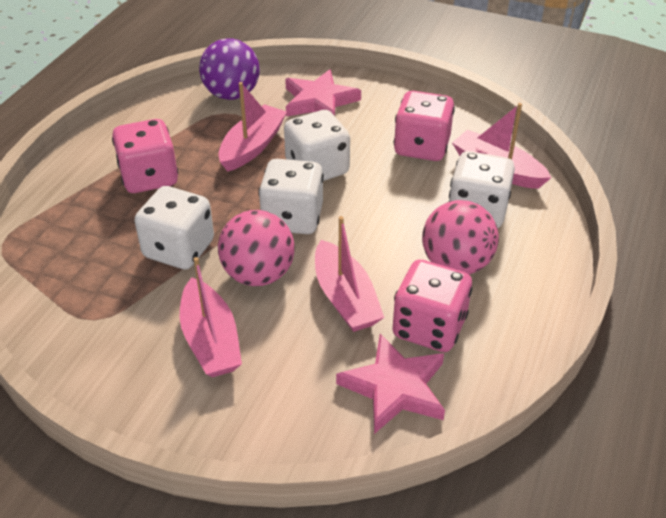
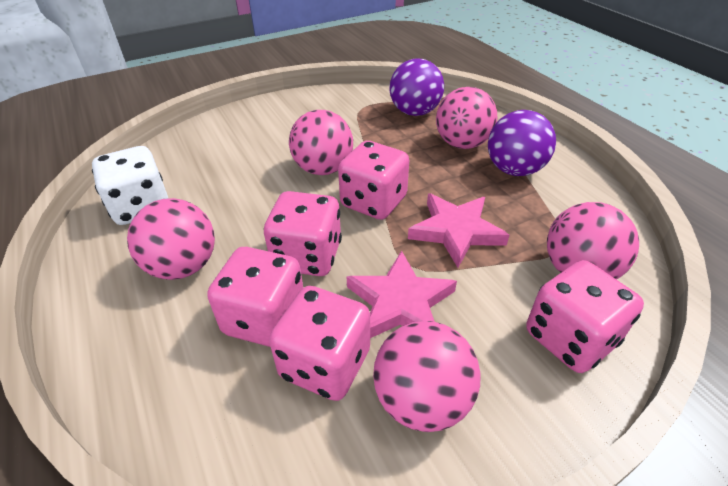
pink ball: 2 -> 5
pink boat: 4 -> 0
pink dice: 3 -> 5
purple ball: 1 -> 2
white dice: 4 -> 1

